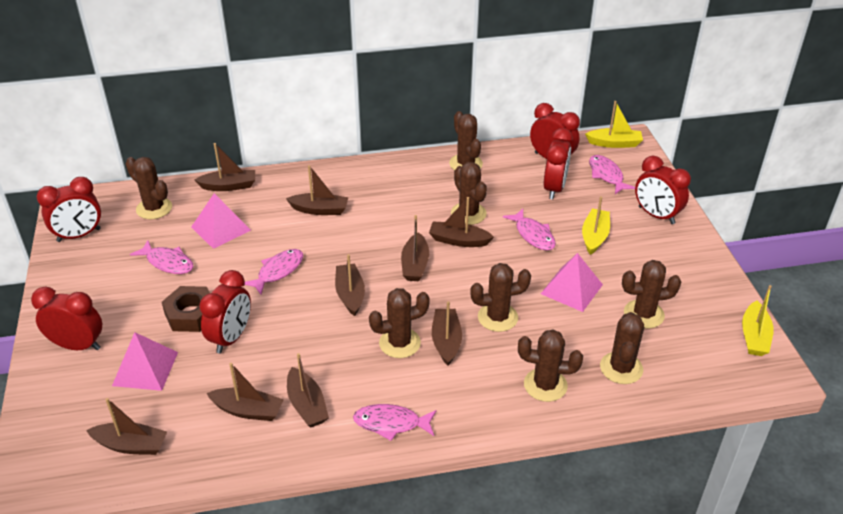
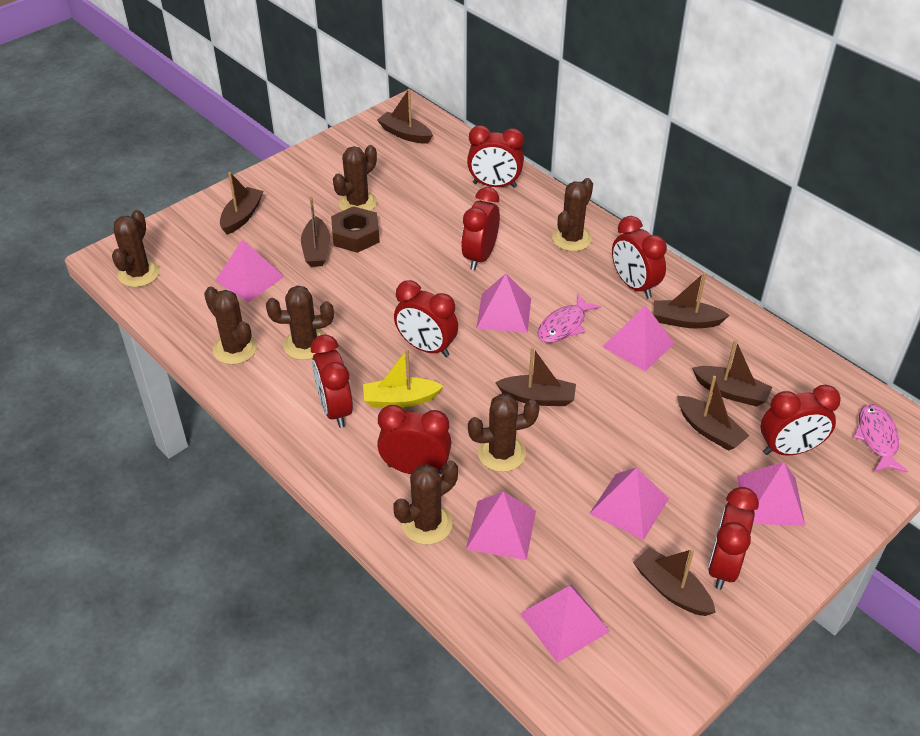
brown boat: 9 -> 8
brown cactus: 8 -> 7
pink fish: 5 -> 2
pink pyramid: 3 -> 7
red clock: 6 -> 8
yellow boat: 3 -> 1

